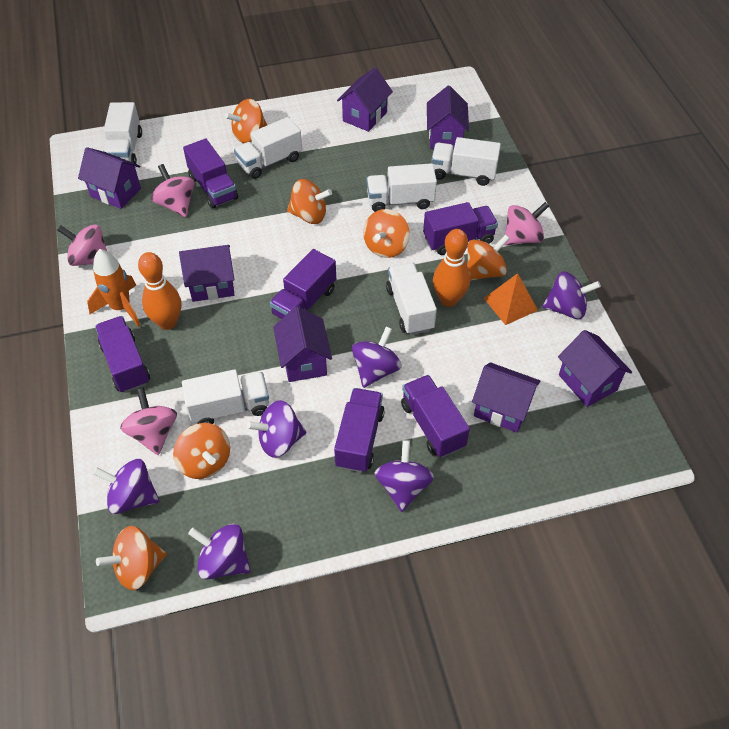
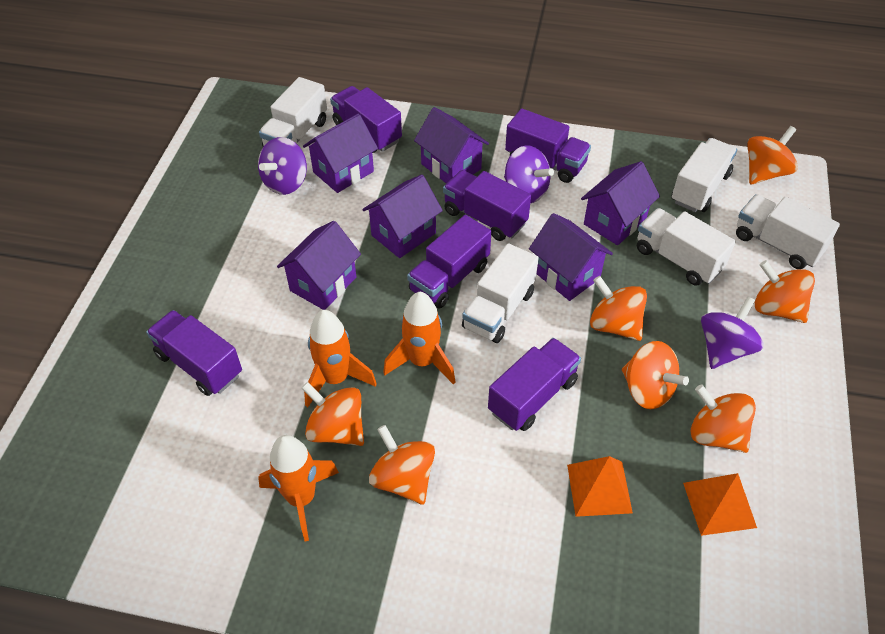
orange bowling pin: 2 -> 0
orange pyramid: 1 -> 2
orange rocket: 1 -> 3
orange spinning top: 6 -> 7
pink spinning top: 4 -> 0
purple house: 7 -> 6
purple spinning top: 6 -> 3
white truck: 6 -> 5

